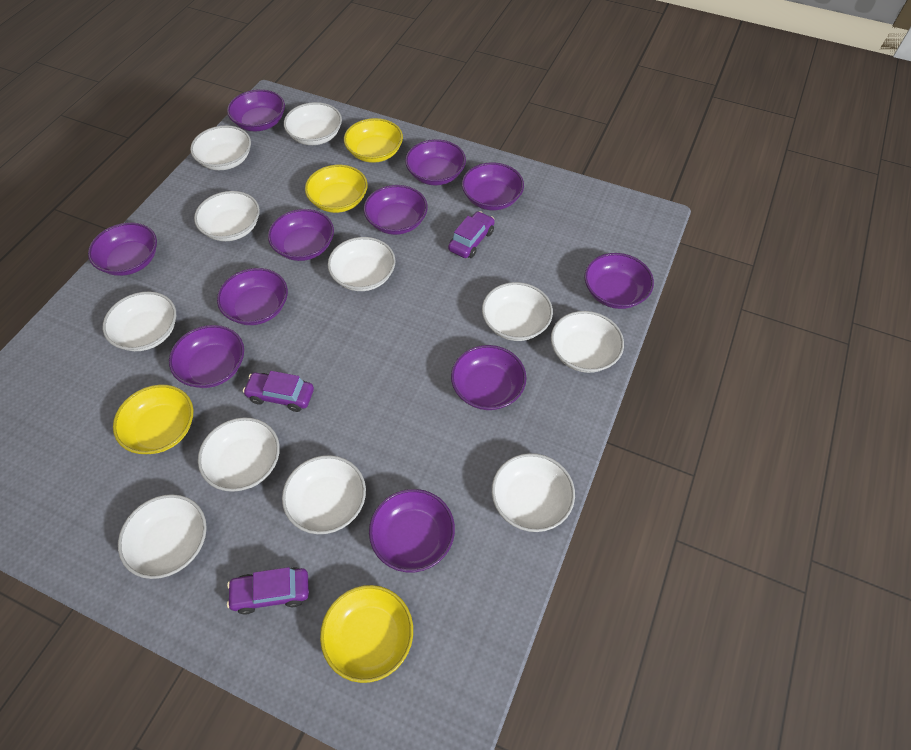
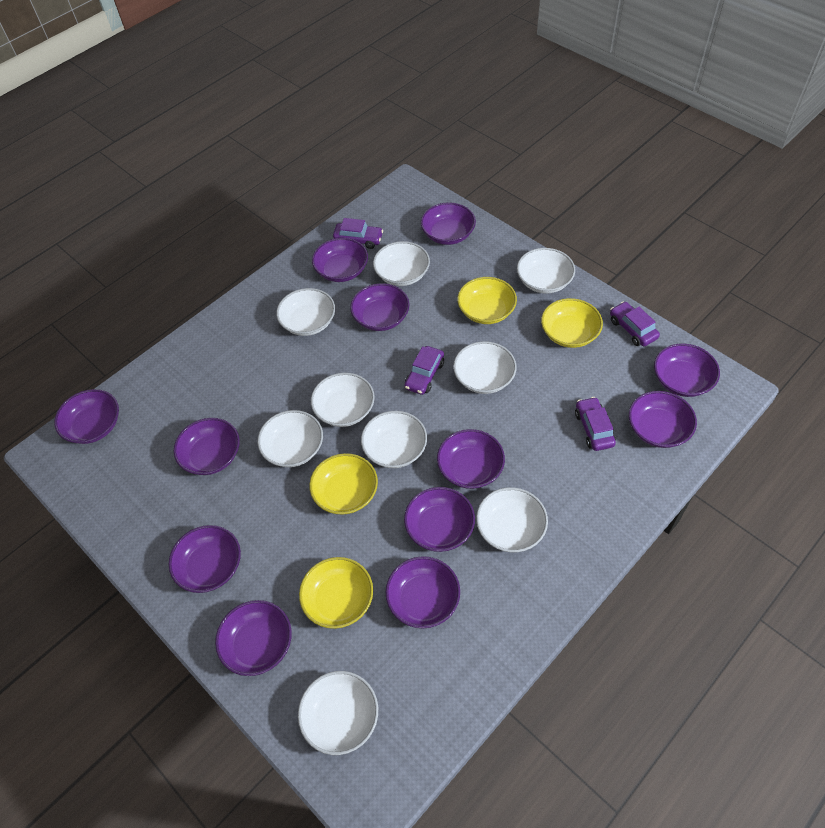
purple bowl: 11 -> 12
purple car: 3 -> 4
white bowl: 11 -> 9

